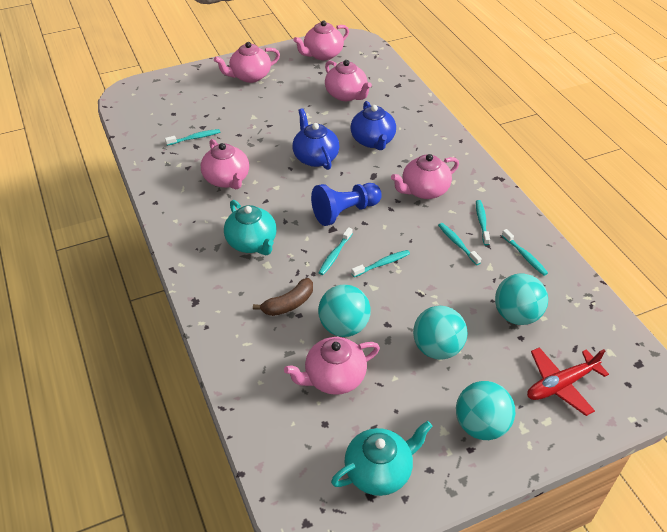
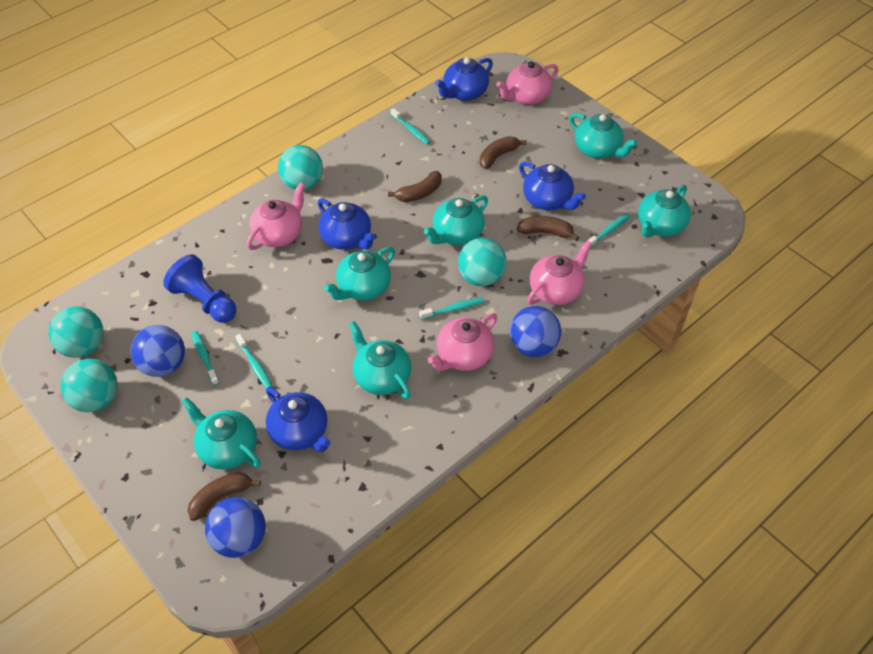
blue ball: 0 -> 3
blue teapot: 2 -> 4
brown banana: 1 -> 4
pink teapot: 6 -> 4
red plane: 1 -> 0
turquoise teapot: 2 -> 6
turquoise toothbrush: 6 -> 5

